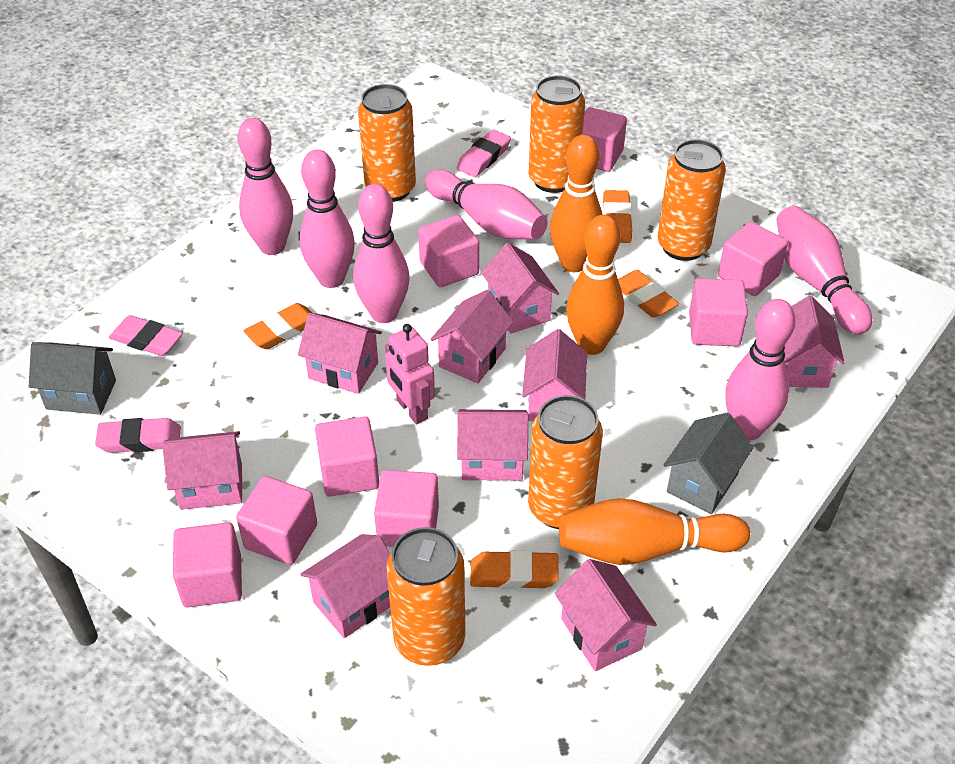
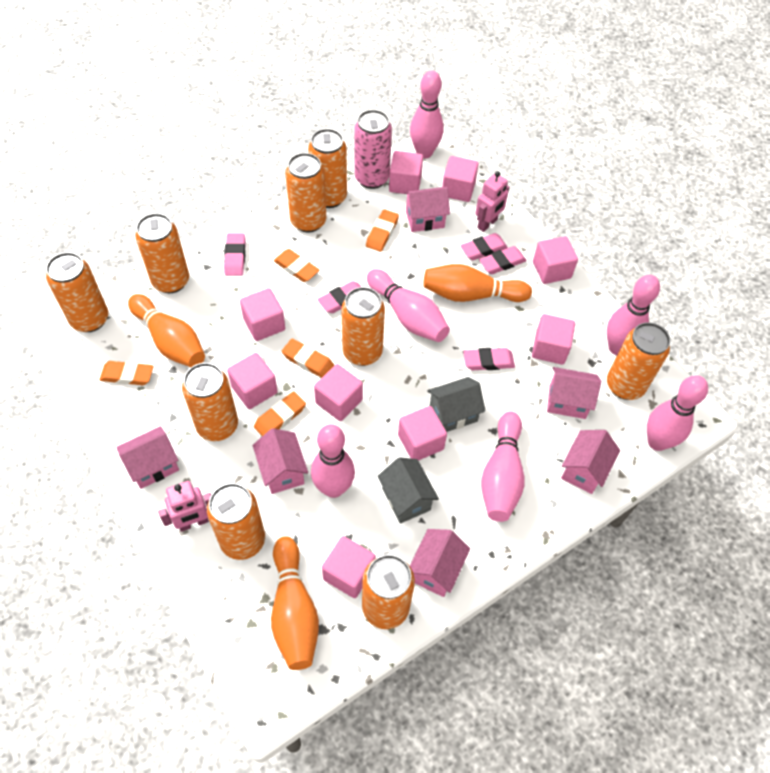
orange can: 5 -> 9
orange eraser: 4 -> 5
pink can: 0 -> 1
pink cube: 8 -> 9
pink eraser: 3 -> 5
pink house: 9 -> 6
pink robot: 1 -> 2

